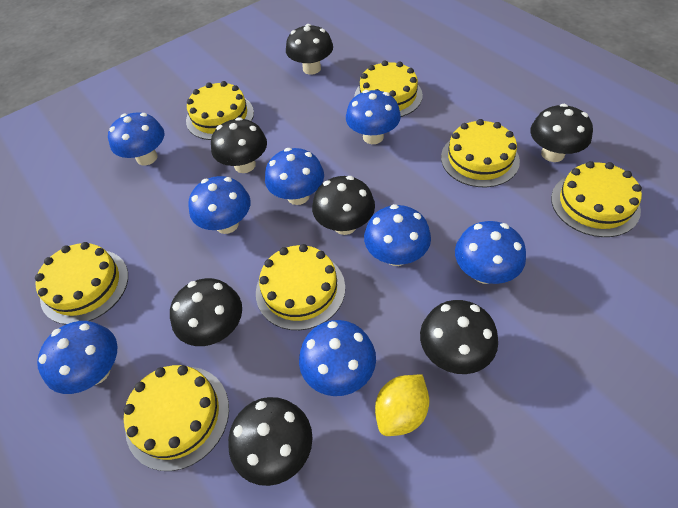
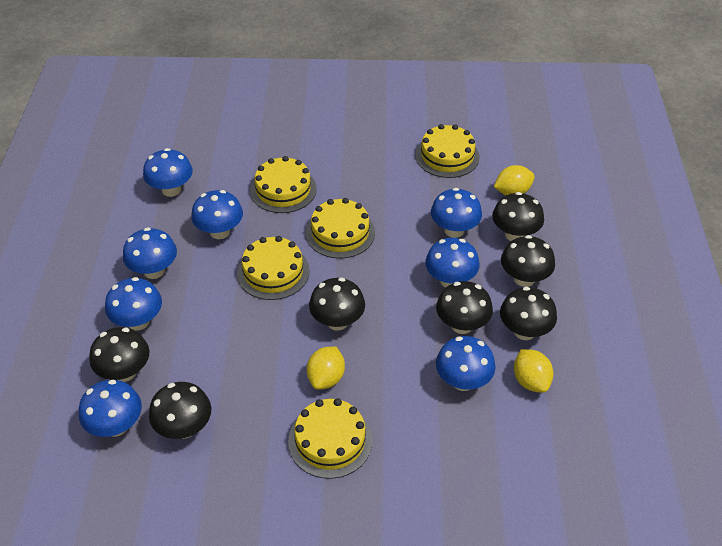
yellow cake: 7 -> 5
yellow lemon: 1 -> 3

